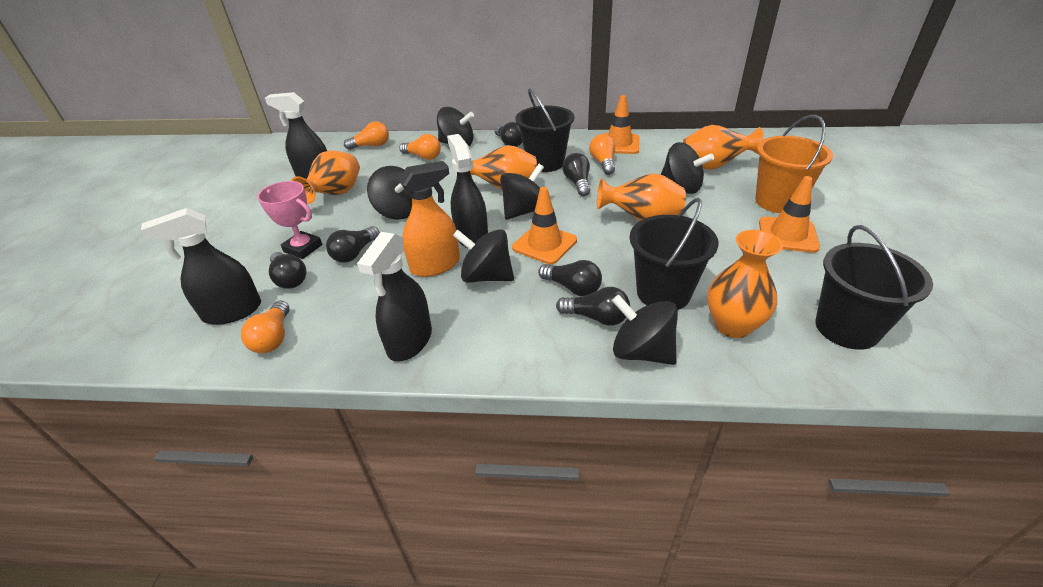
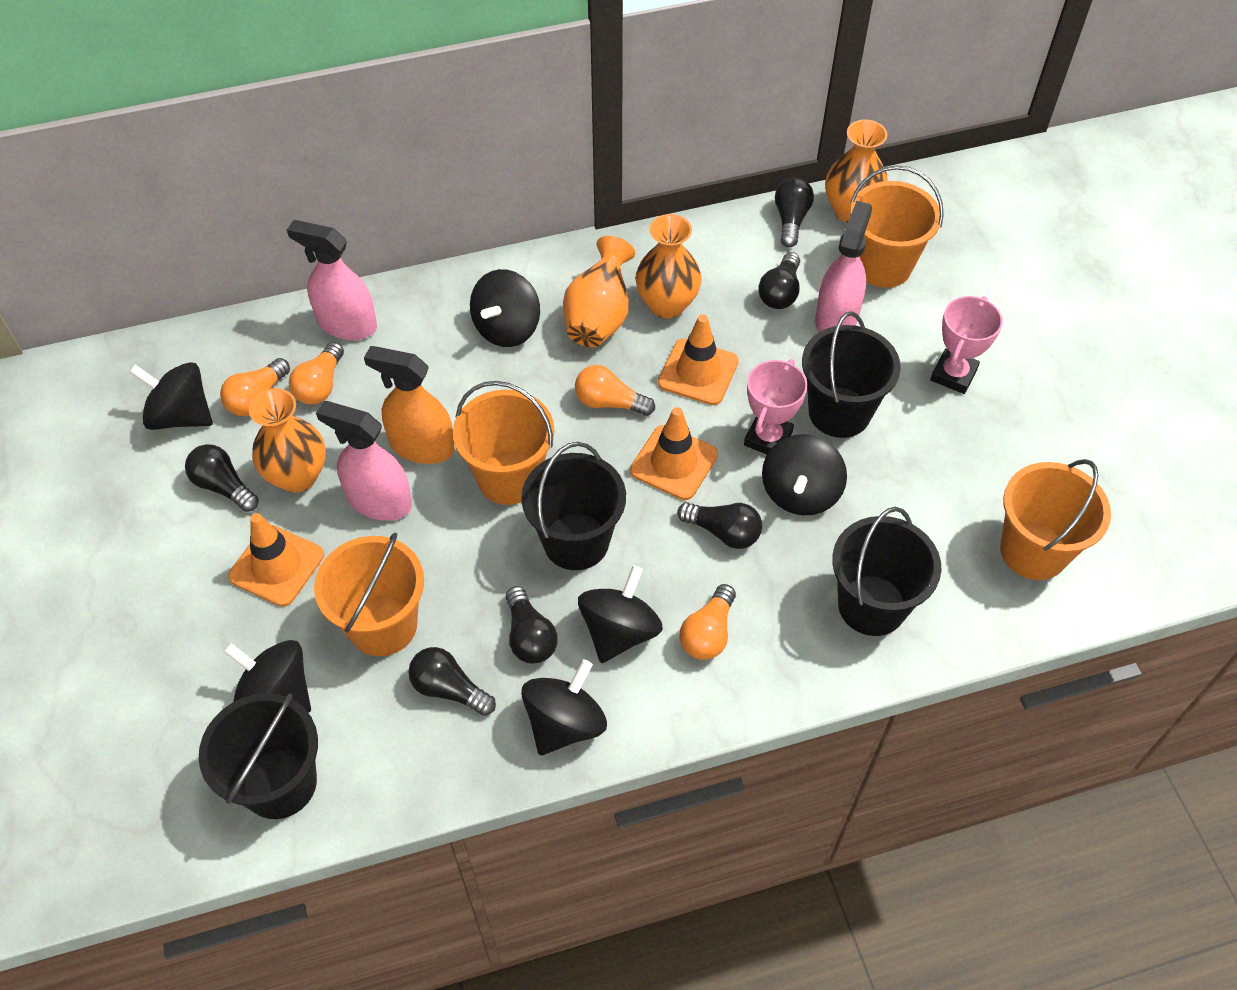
black bucket: 3 -> 4
black spray bottle: 4 -> 0
orange bucket: 1 -> 4
orange vase: 5 -> 4
pink spray bottle: 0 -> 3
pink trophy: 1 -> 2

